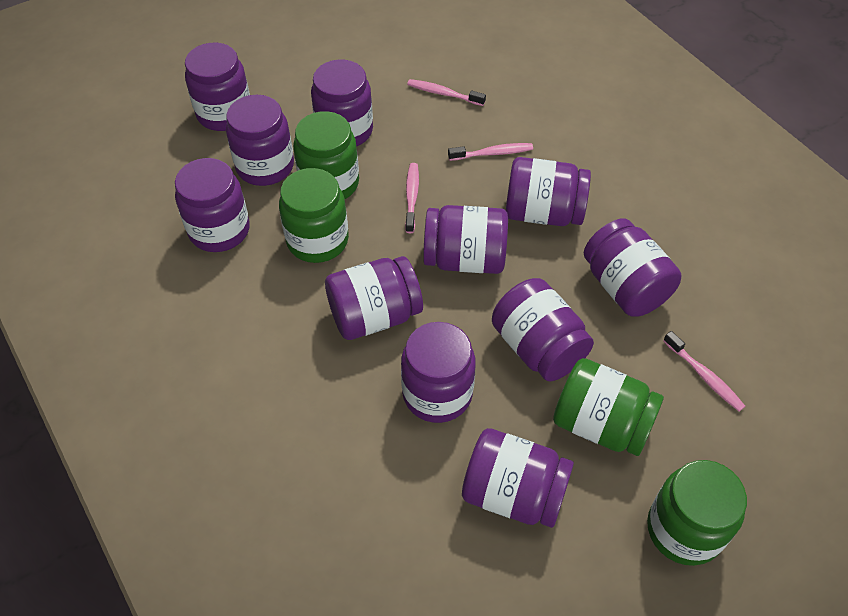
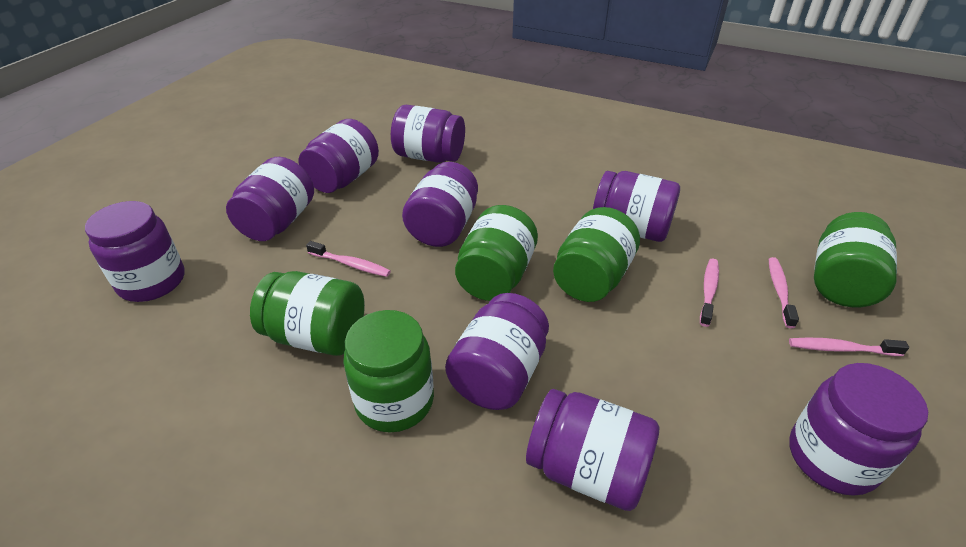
green jar: 4 -> 5
purple jar: 11 -> 9

